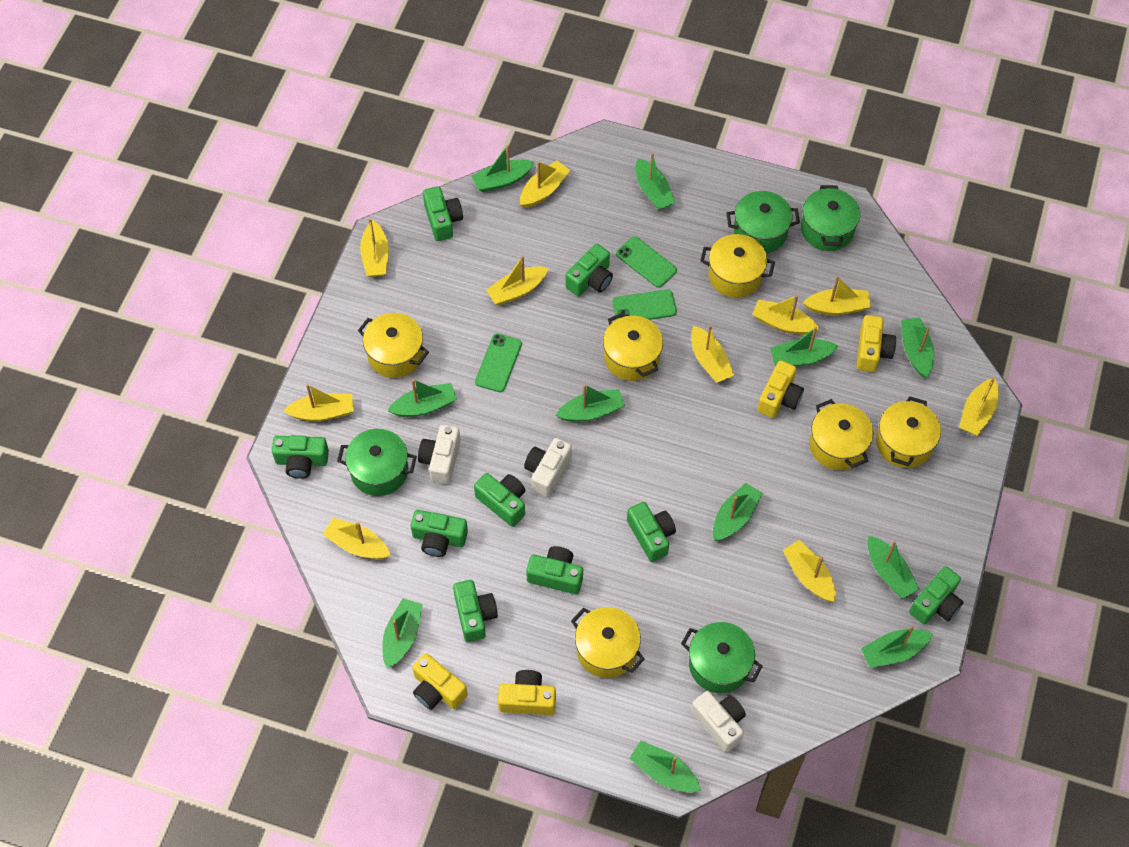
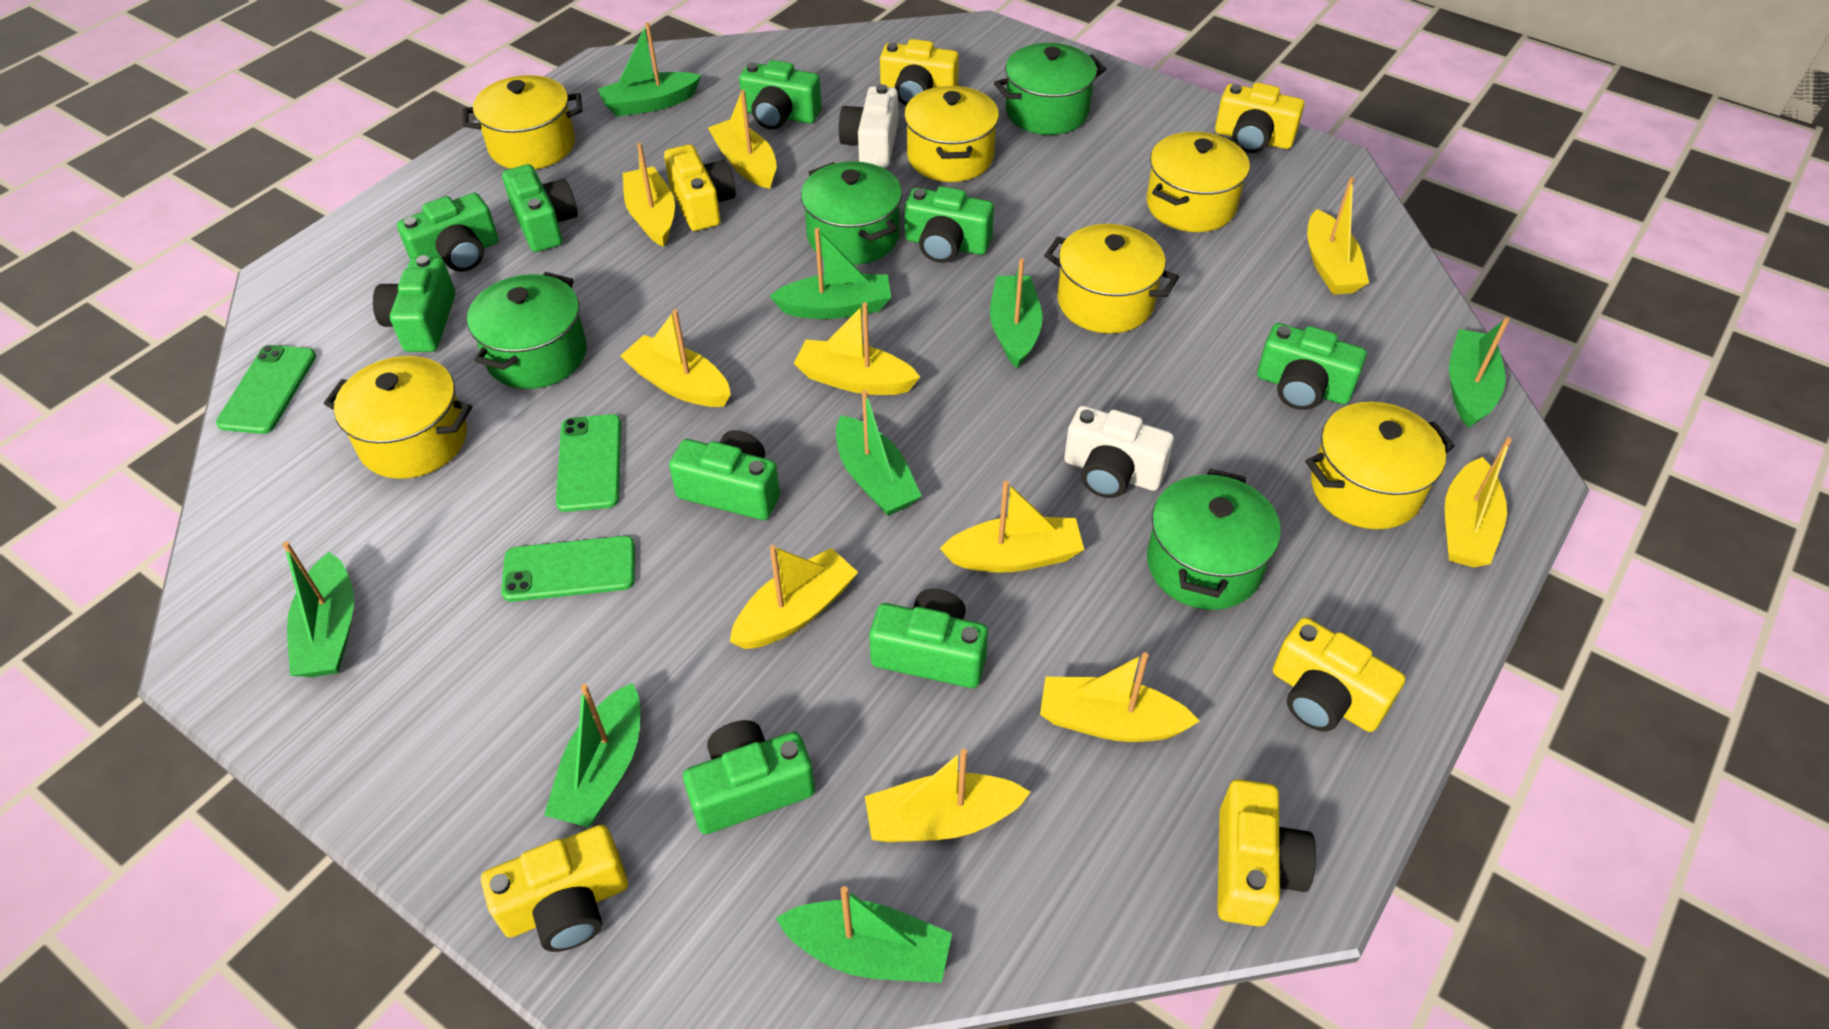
green boat: 11 -> 8
white camera: 3 -> 2
yellow camera: 4 -> 6

